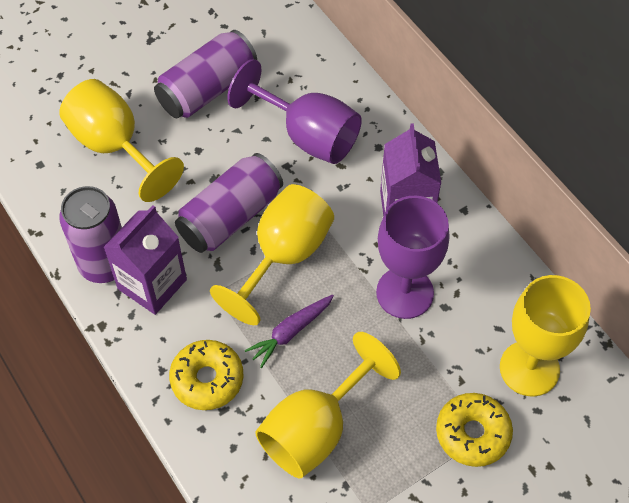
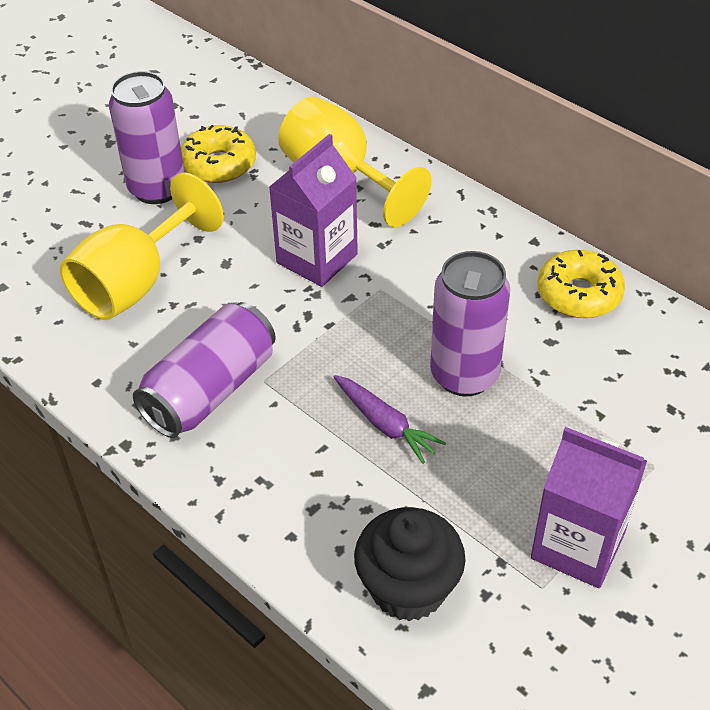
black cupcake: 0 -> 1
purple goblet: 2 -> 0
yellow goblet: 4 -> 2

